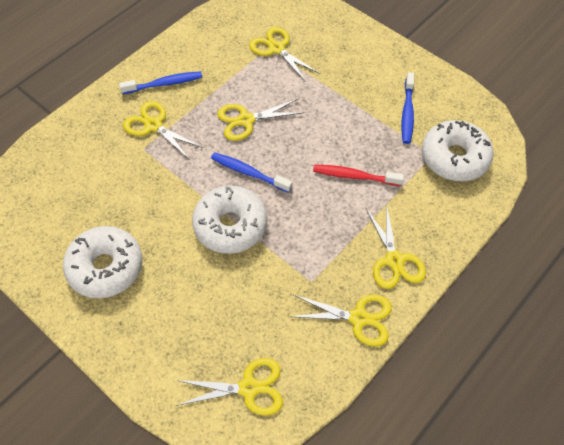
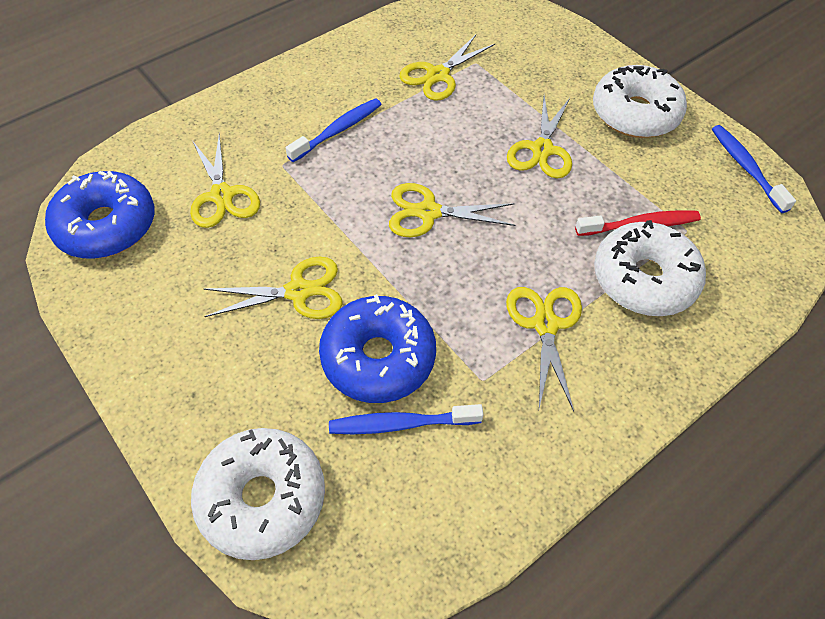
blue donut: 0 -> 2

